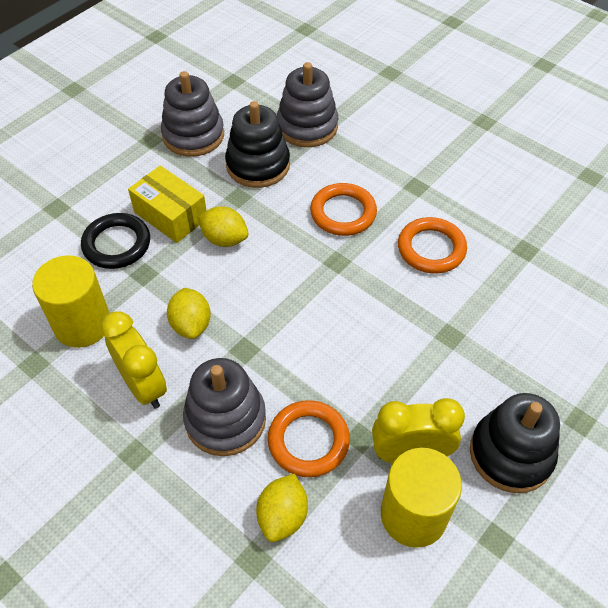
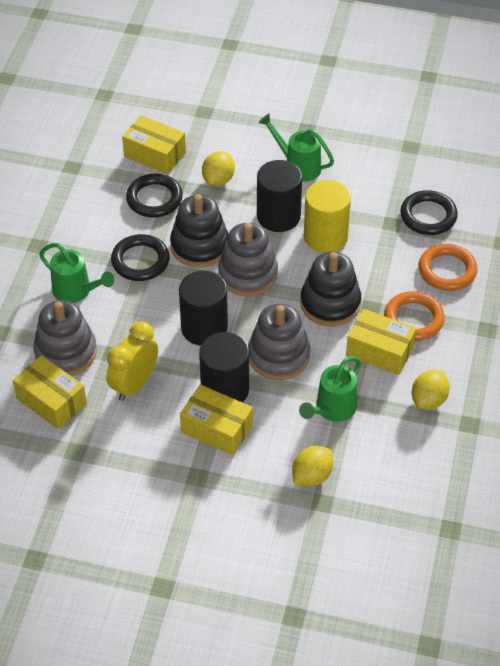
black cylinder: 0 -> 3
black ring: 1 -> 3
green watering can: 0 -> 3
orange ring: 3 -> 2
yellow box: 1 -> 4
yellow clock: 2 -> 1
yellow cylinder: 2 -> 1

